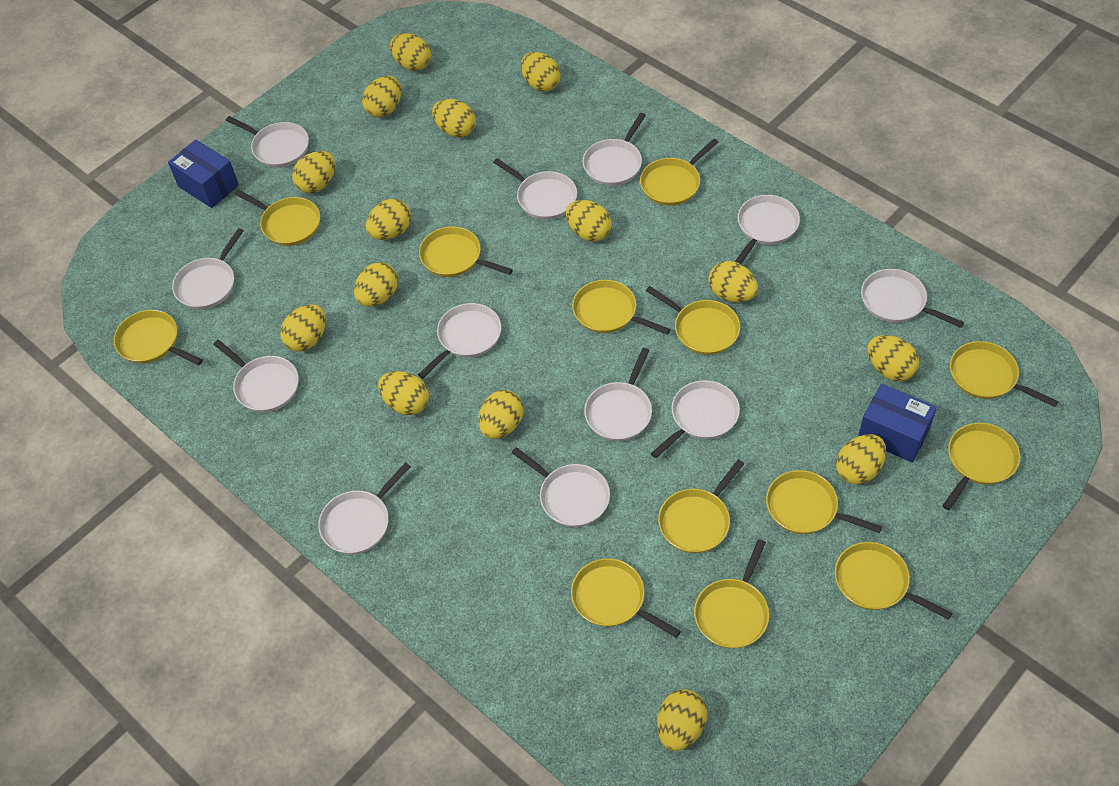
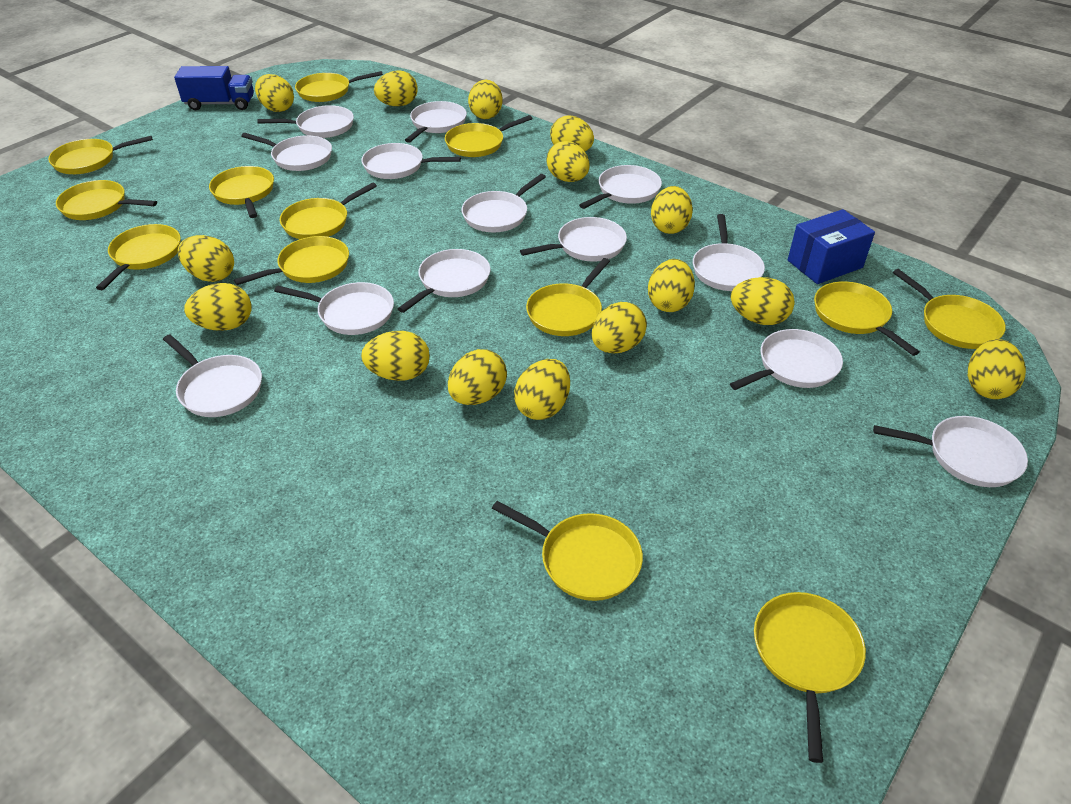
blue box: 2 -> 1
blue truck: 0 -> 1
white pan: 12 -> 13

